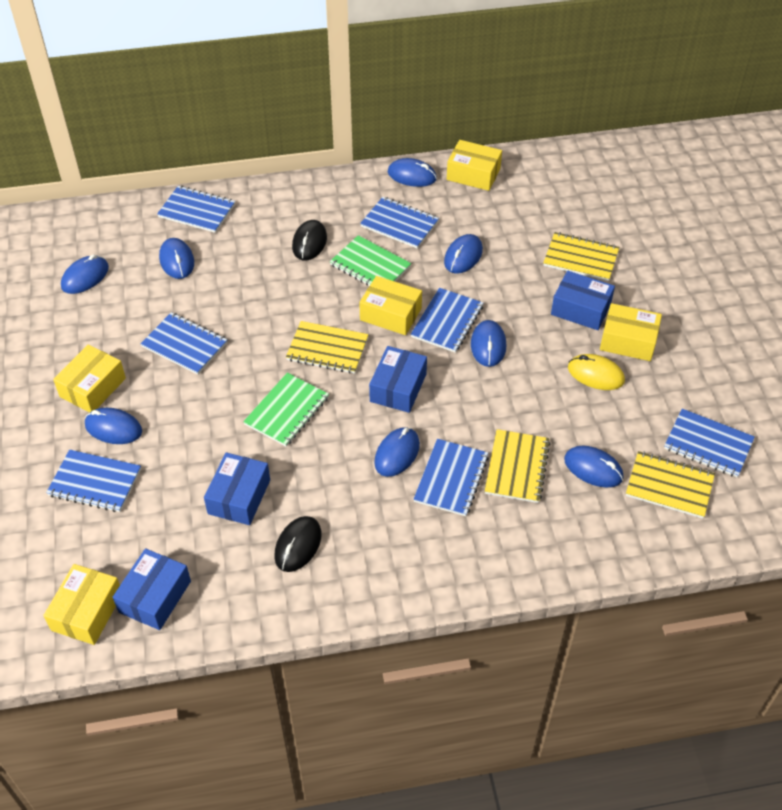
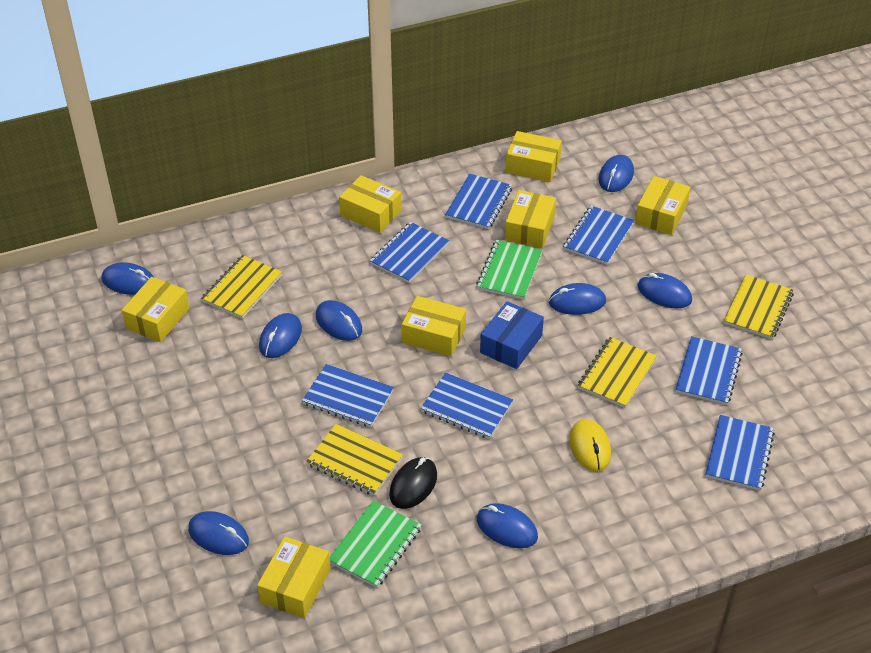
black mouse: 2 -> 1
blue box: 4 -> 1
yellow box: 5 -> 7

